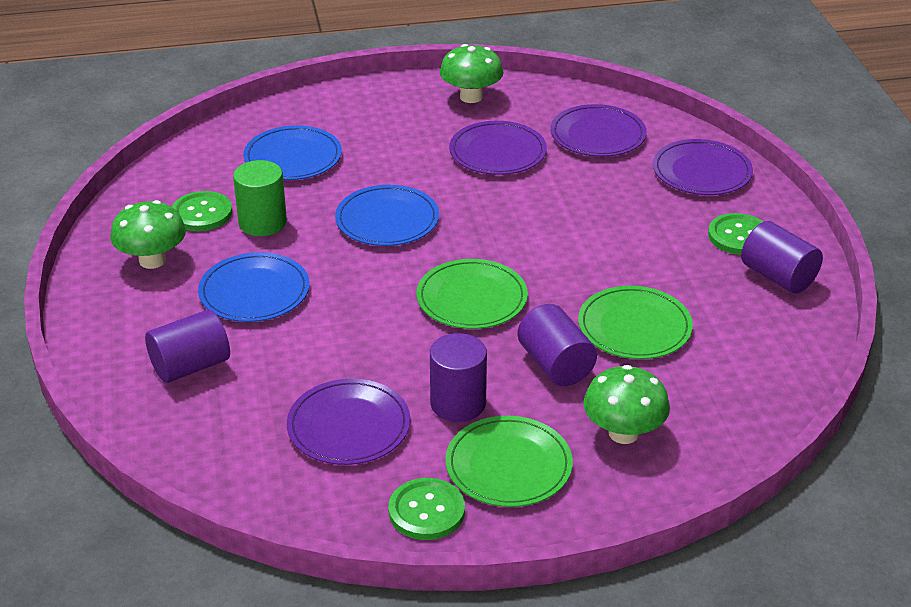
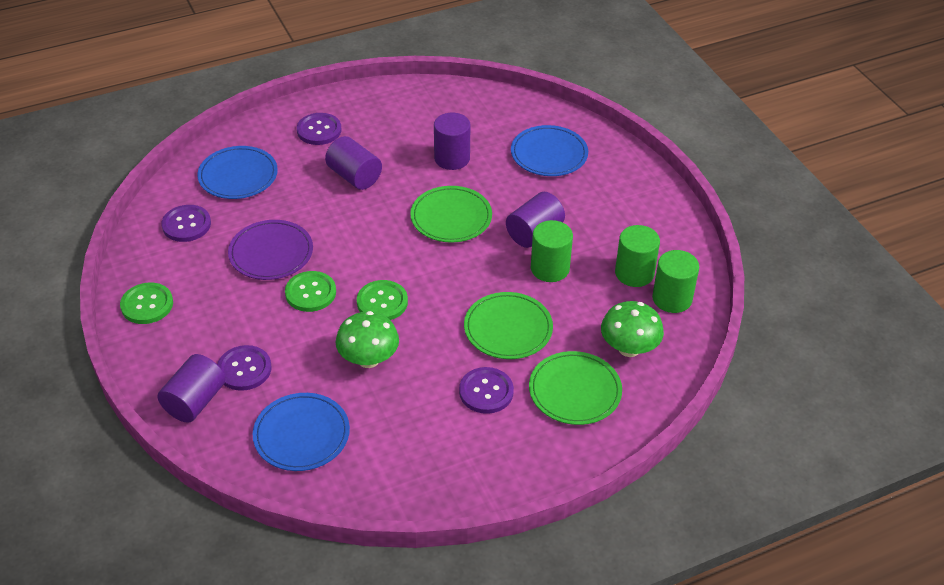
green cylinder: 1 -> 3
green mushroom: 3 -> 2
purple button: 0 -> 4
purple plate: 4 -> 1

